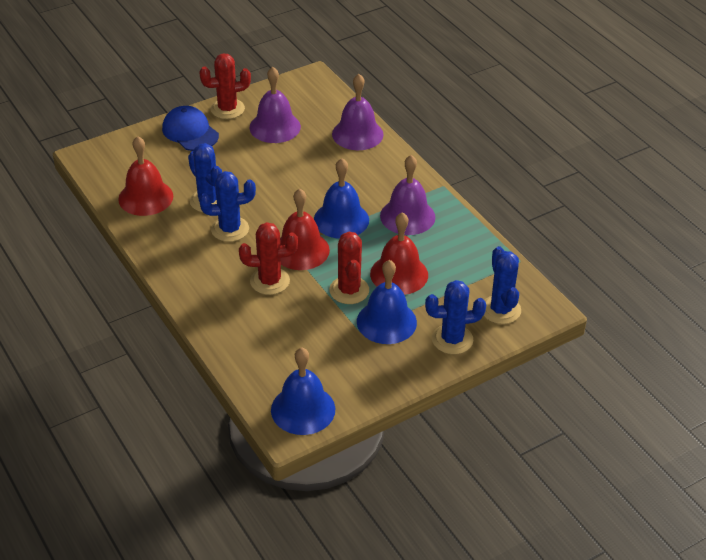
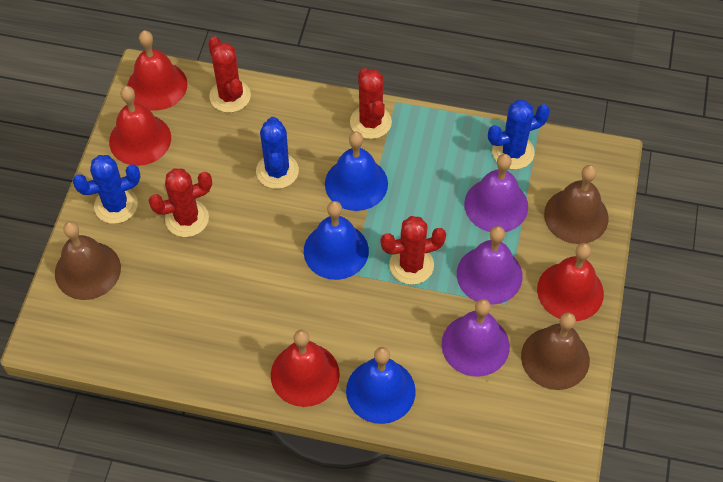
blue cactus: 4 -> 3
blue cap: 1 -> 0
brown bell: 0 -> 3
red bell: 3 -> 4
red cactus: 3 -> 4

